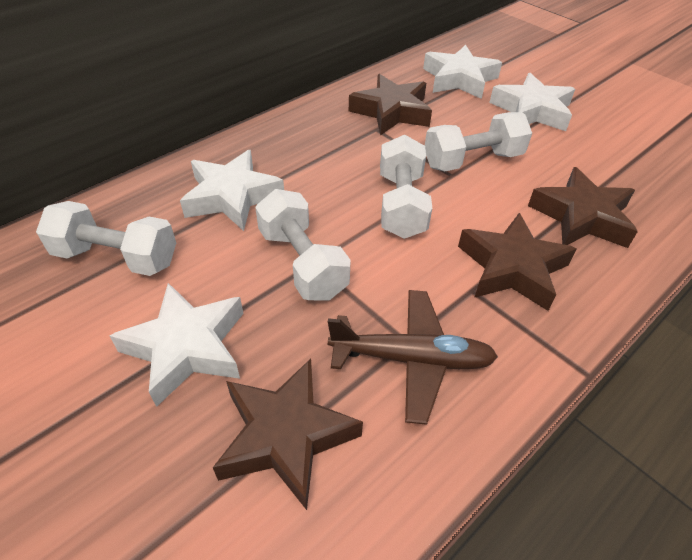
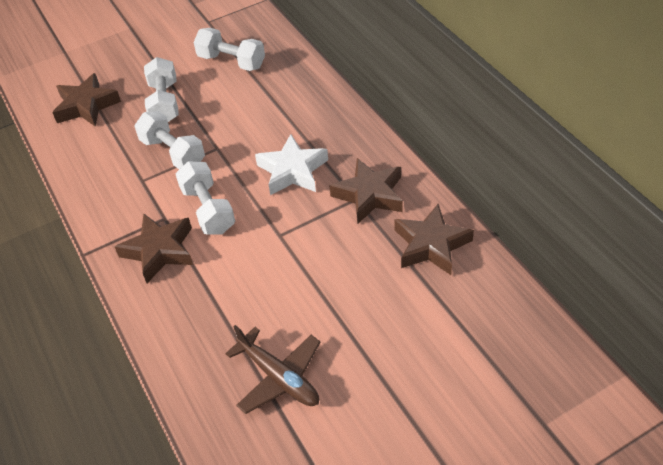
white star: 4 -> 1

